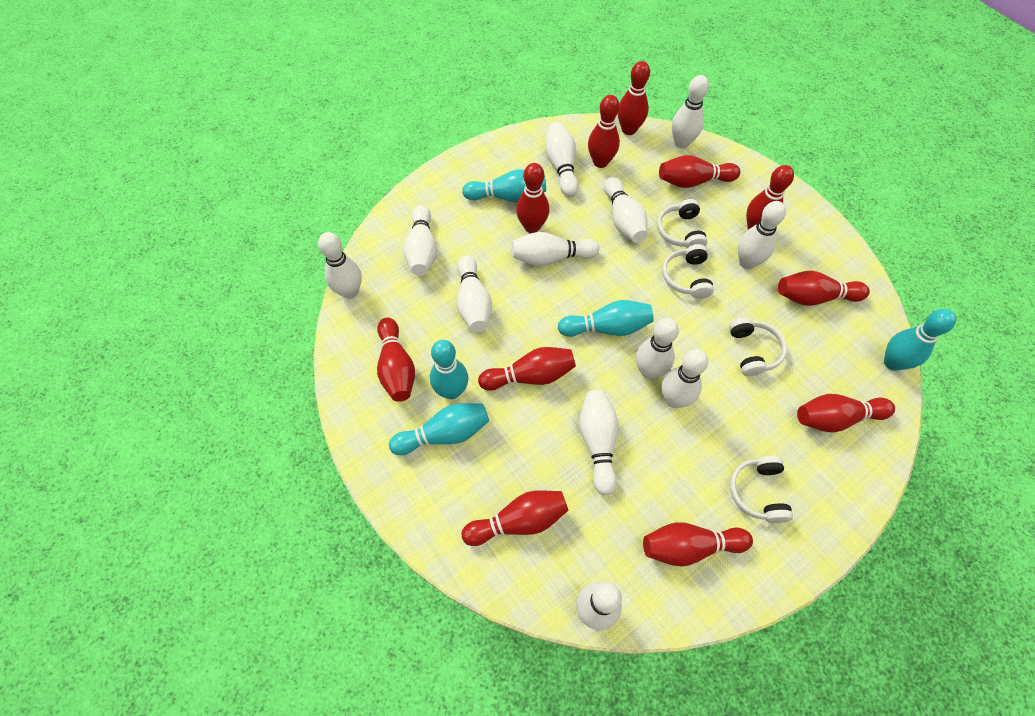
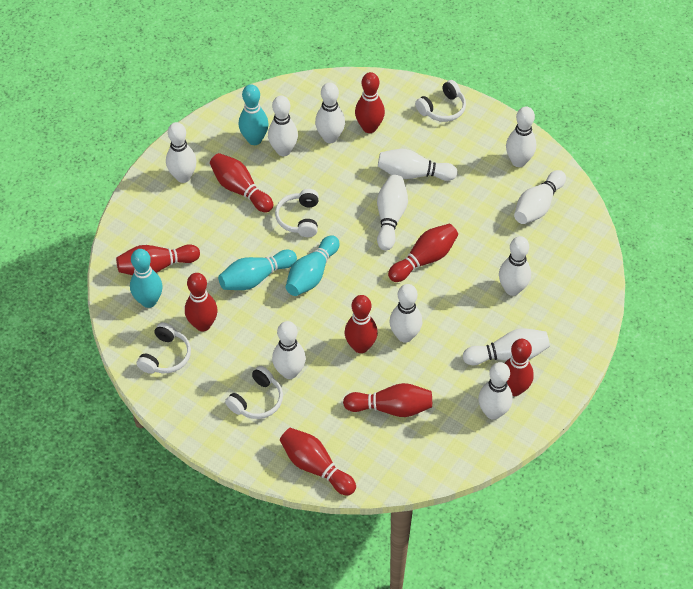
red bowling pin: 11 -> 9
turquoise bowling pin: 5 -> 4

